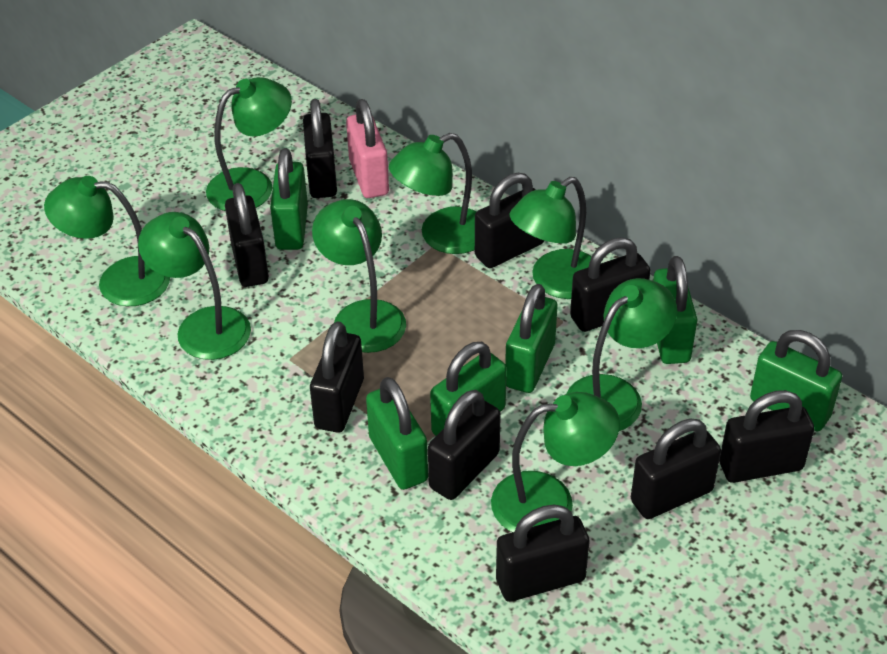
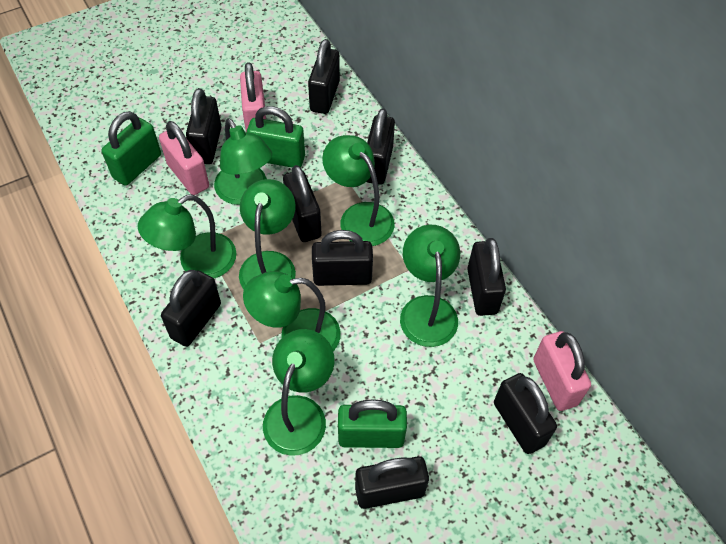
green lamp: 8 -> 7
green padlock: 6 -> 3
pink padlock: 1 -> 3

